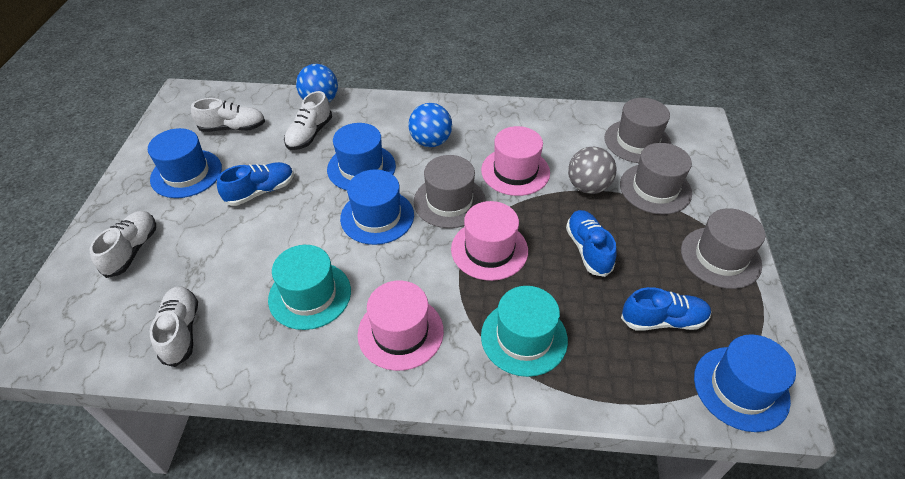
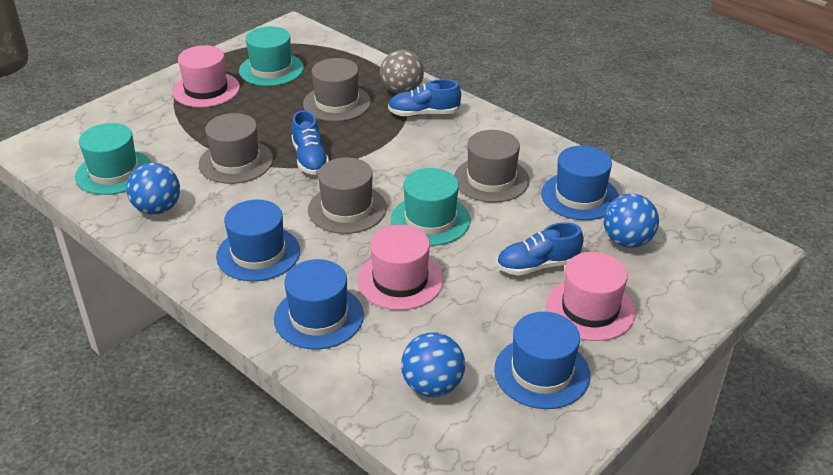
blue ball: 2 -> 3
turquoise hat: 2 -> 3
white shoe: 4 -> 0

